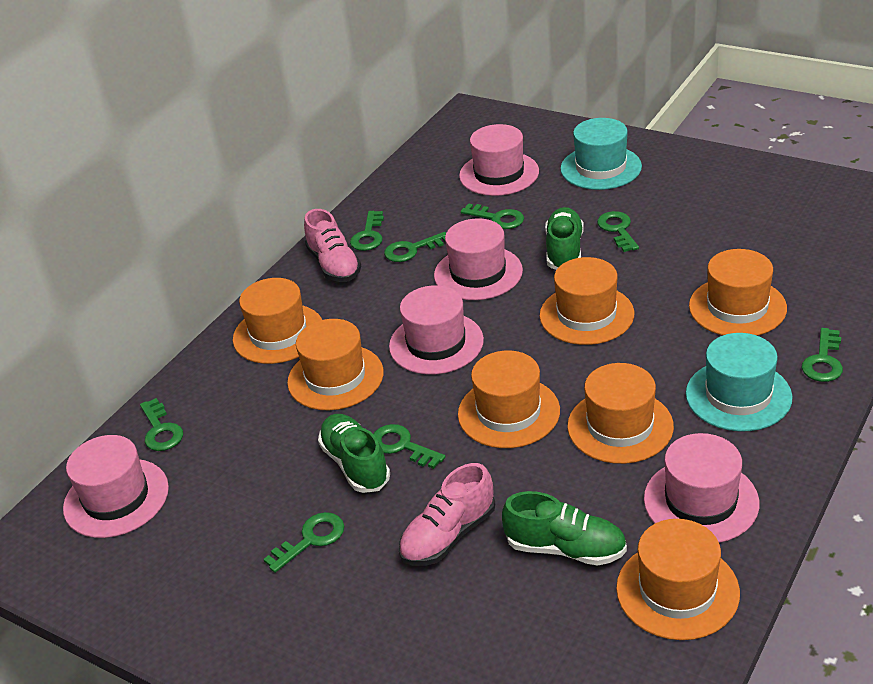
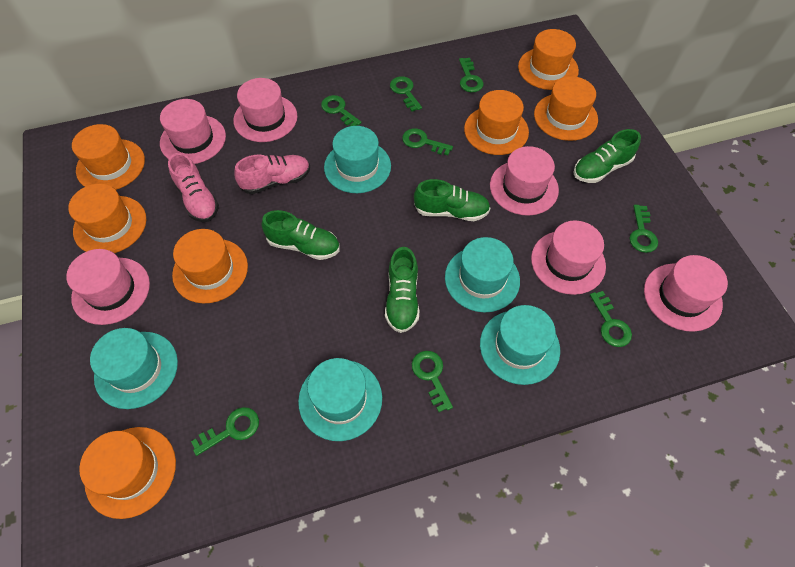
green shoe: 3 -> 4
pink hat: 5 -> 6
turquoise hat: 2 -> 5

